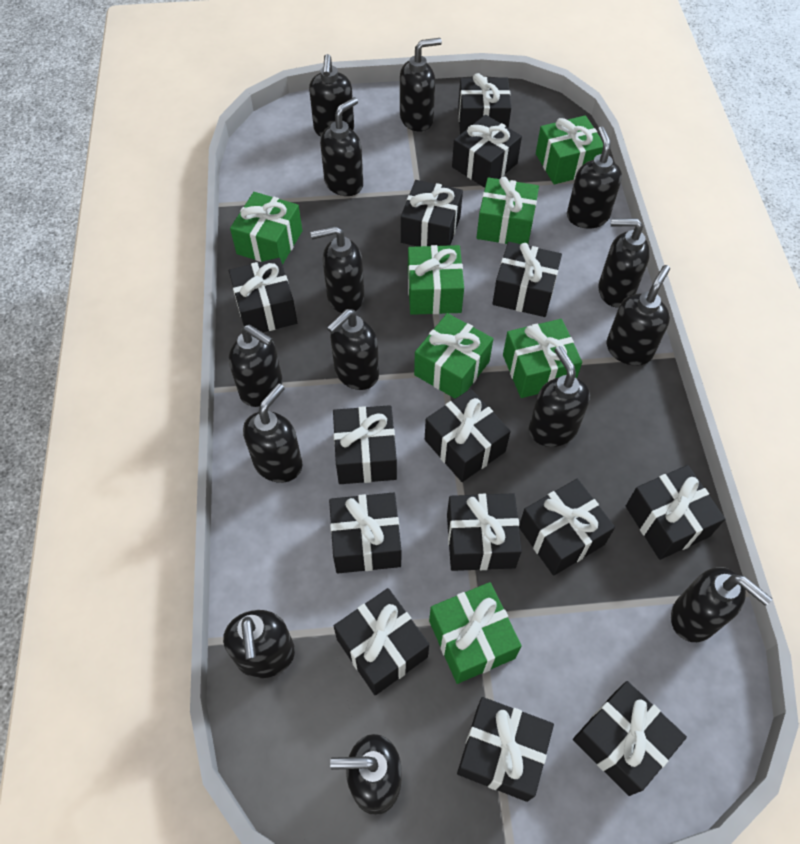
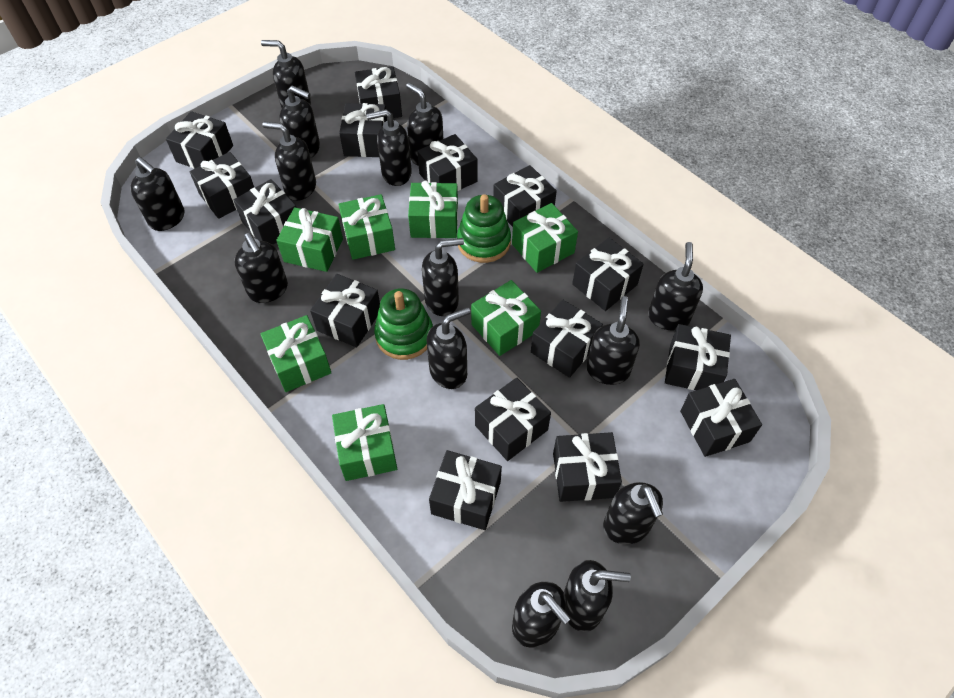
black gift: 14 -> 15
green stacking toy: 0 -> 2

